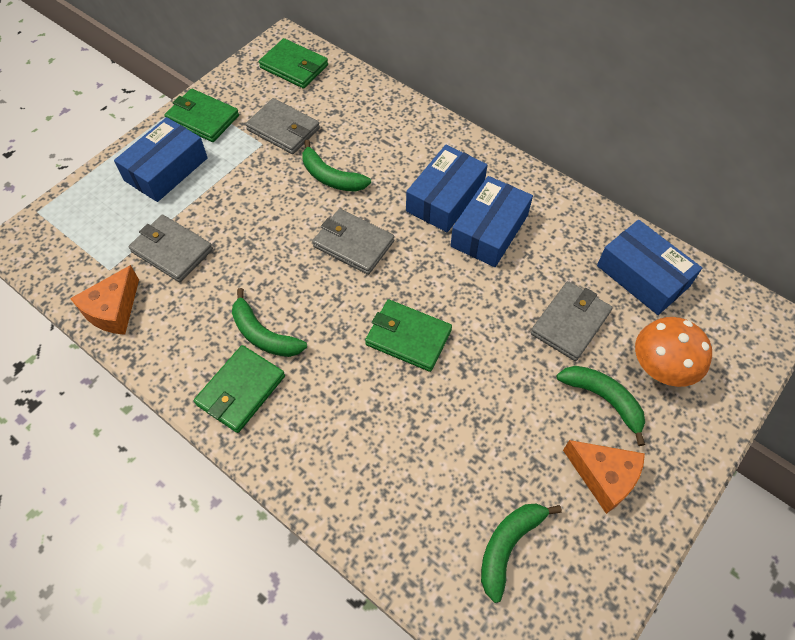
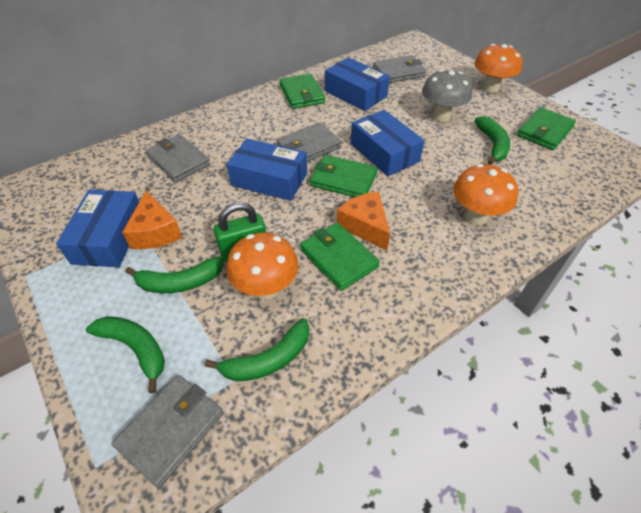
green padlock: 0 -> 1
grey mushroom: 0 -> 1
orange mushroom: 1 -> 3

